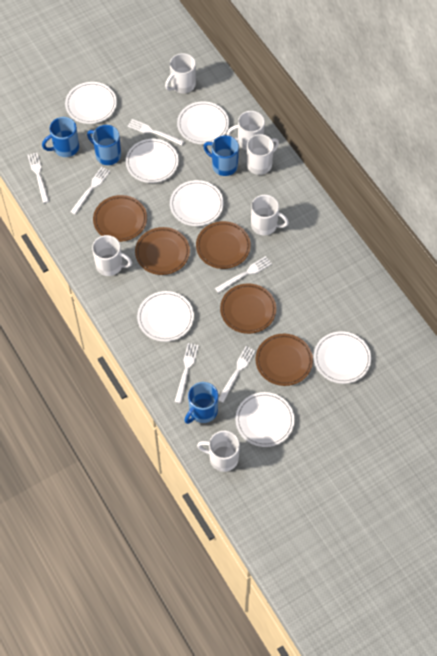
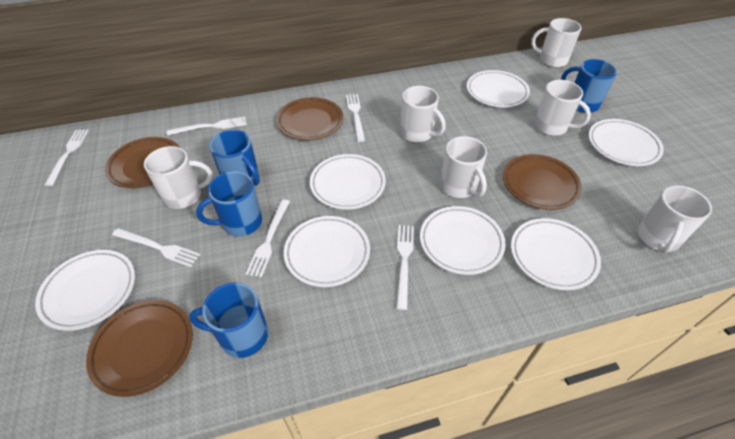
brown plate: 5 -> 4

